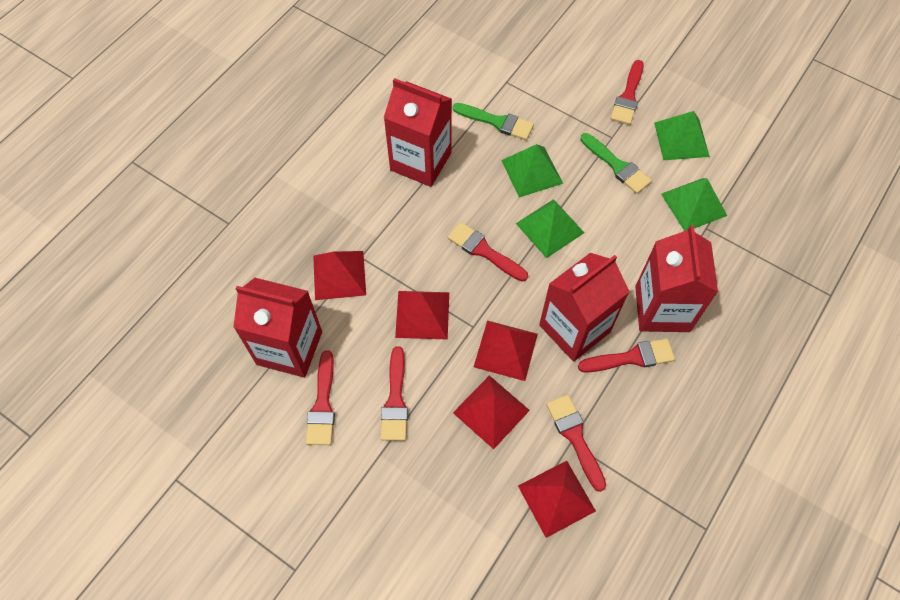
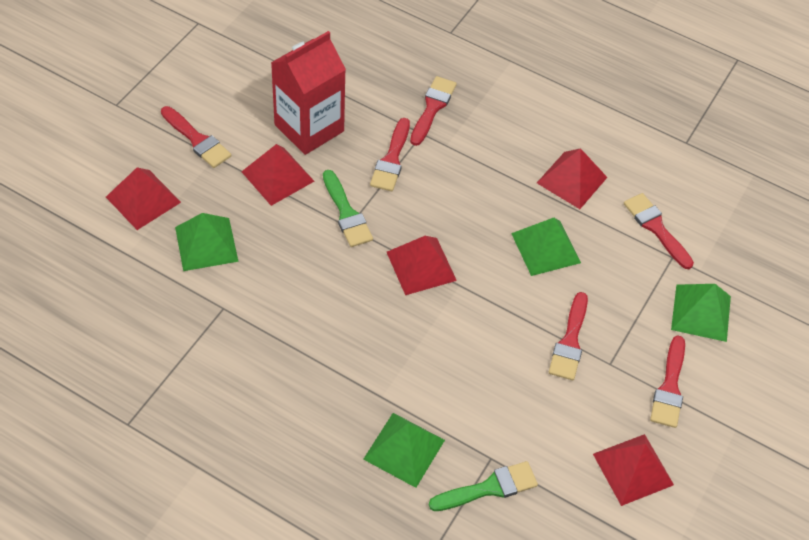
red carton: 4 -> 1

